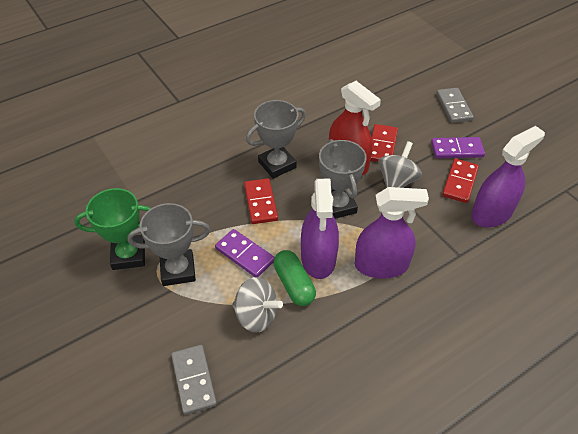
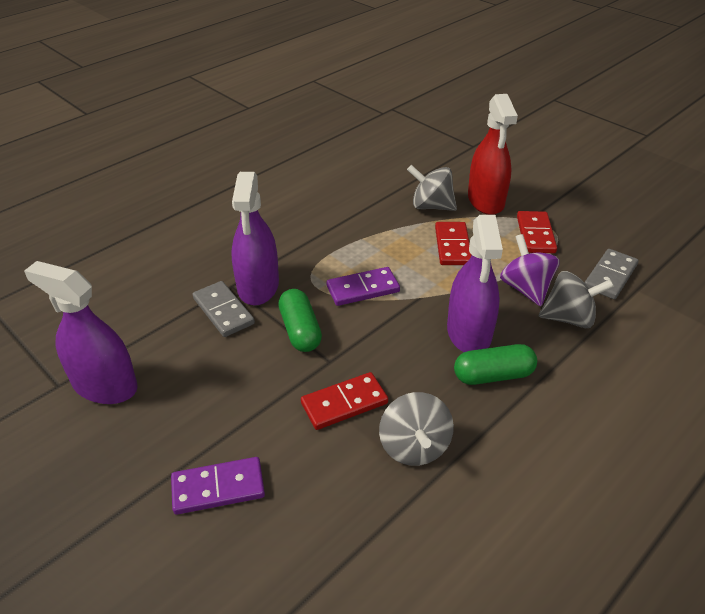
green capsule: 1 -> 2
green trophy: 1 -> 0
grey spinning top: 2 -> 3
grey trophy: 3 -> 0
purple spinning top: 0 -> 1

